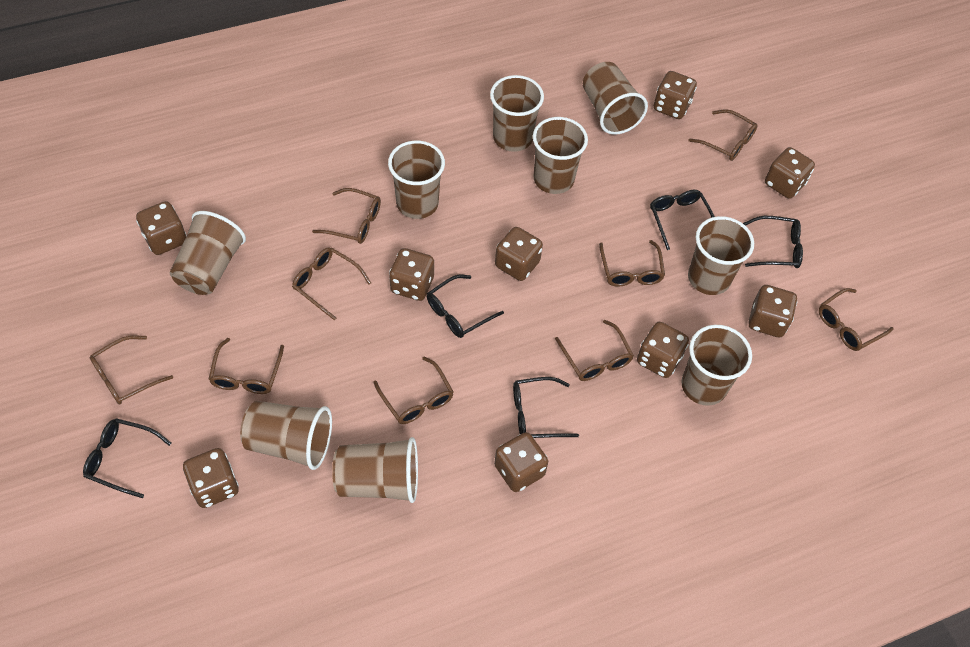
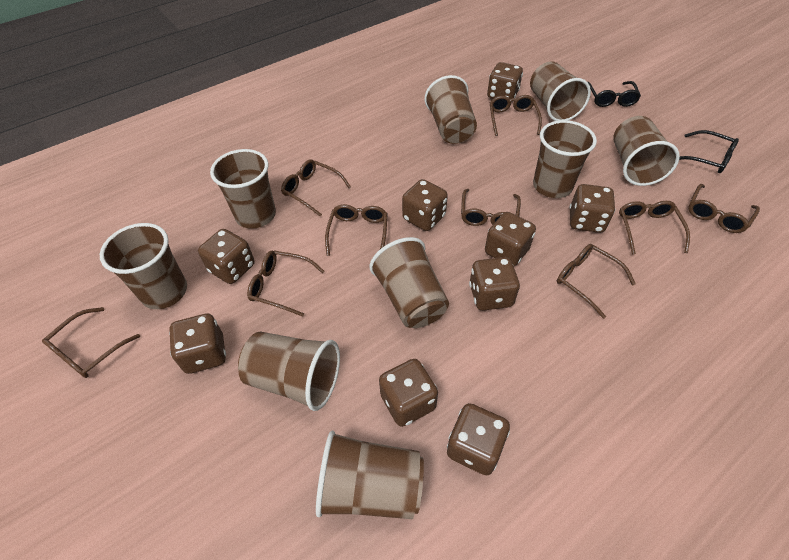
black glasses: 5 -> 2

